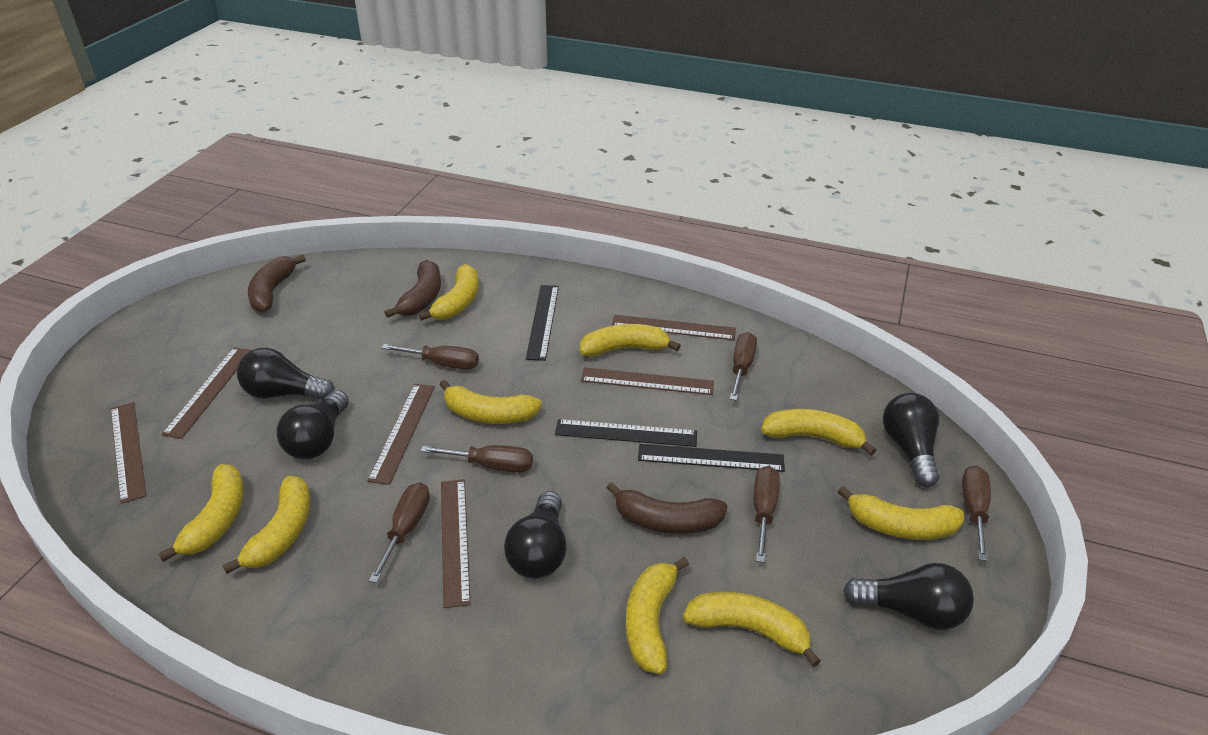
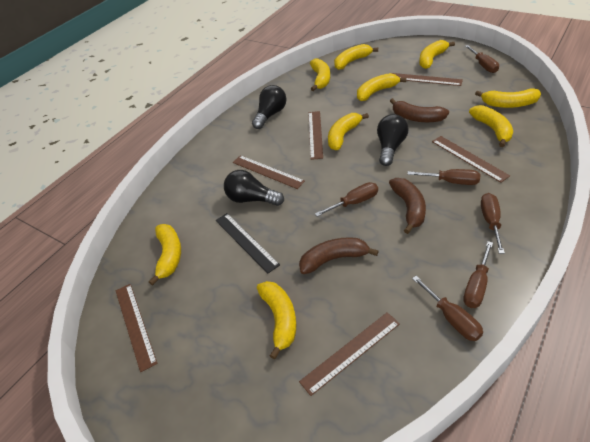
black light bulb: 5 -> 3
black ruler: 3 -> 1

